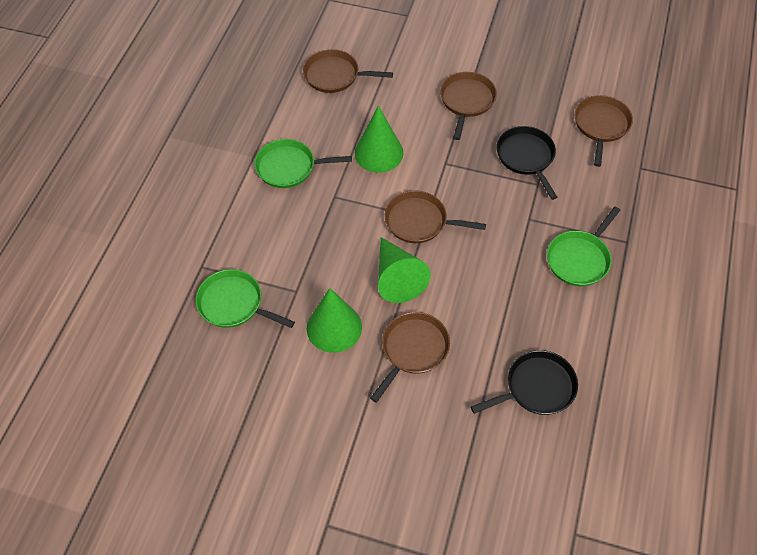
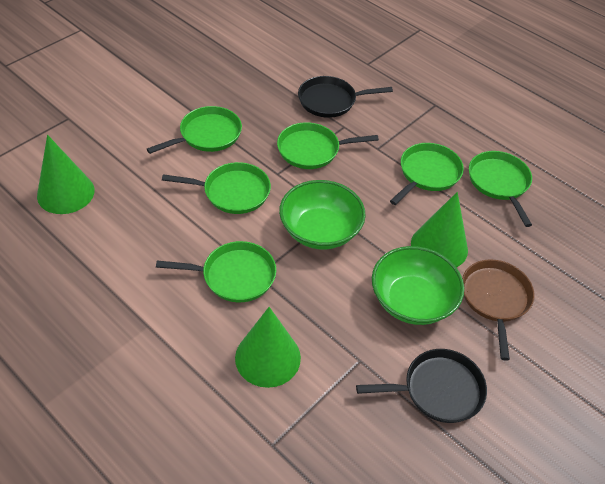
brown pan: 5 -> 1
green bowl: 0 -> 2
green pan: 3 -> 6

